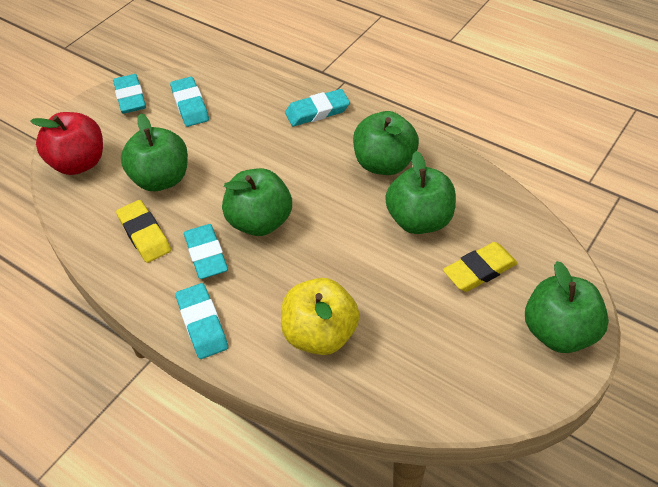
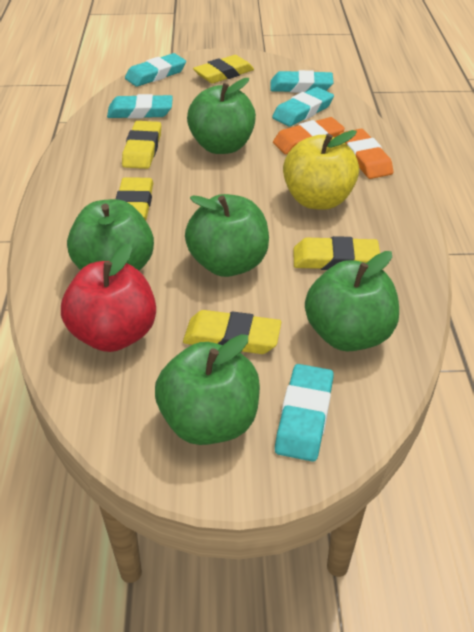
orange eraser: 0 -> 2
yellow eraser: 2 -> 5

